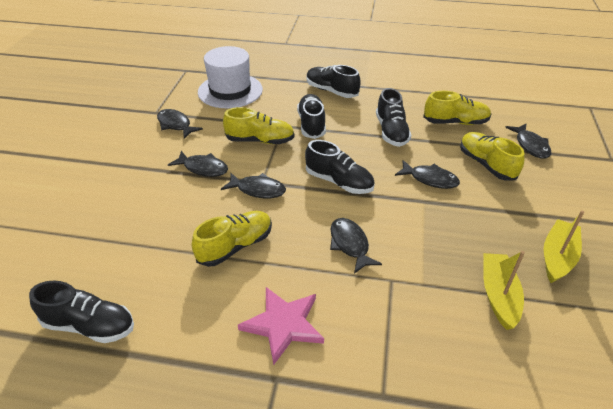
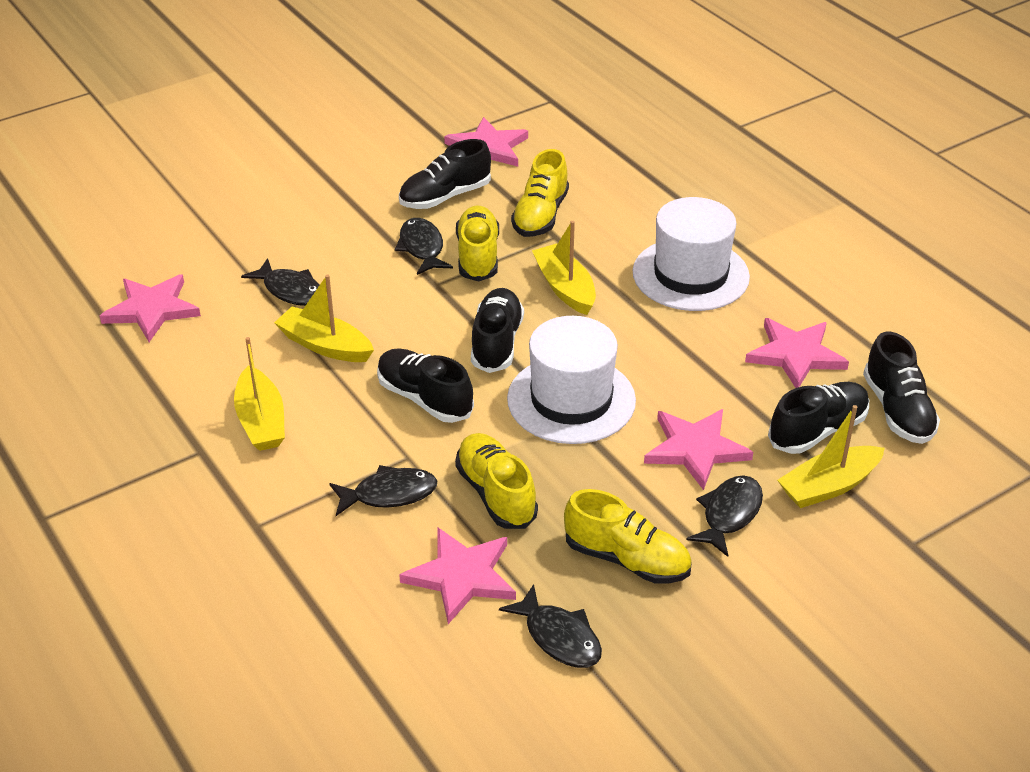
black fish: 6 -> 5
pink star: 1 -> 5
white hat: 1 -> 2
yellow boat: 2 -> 4

